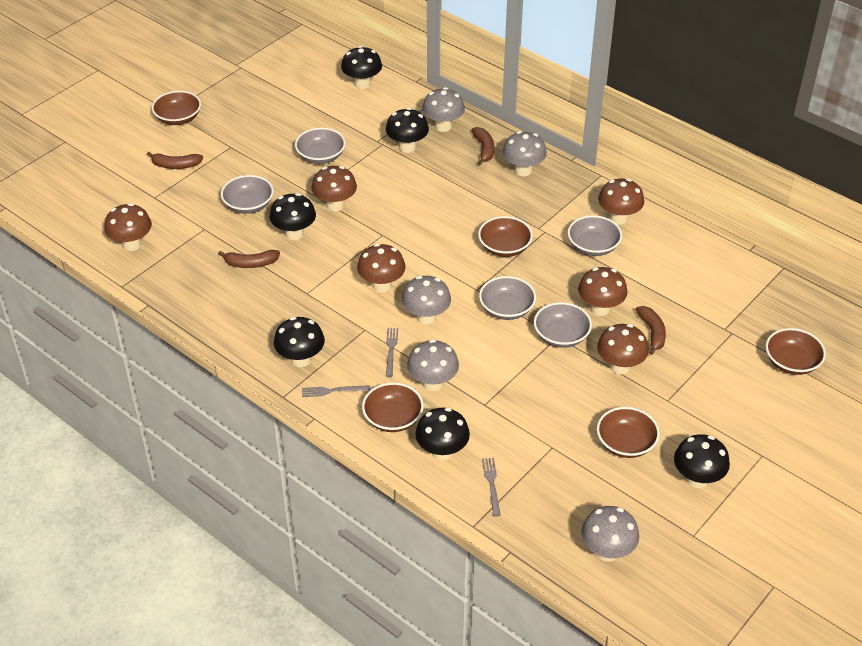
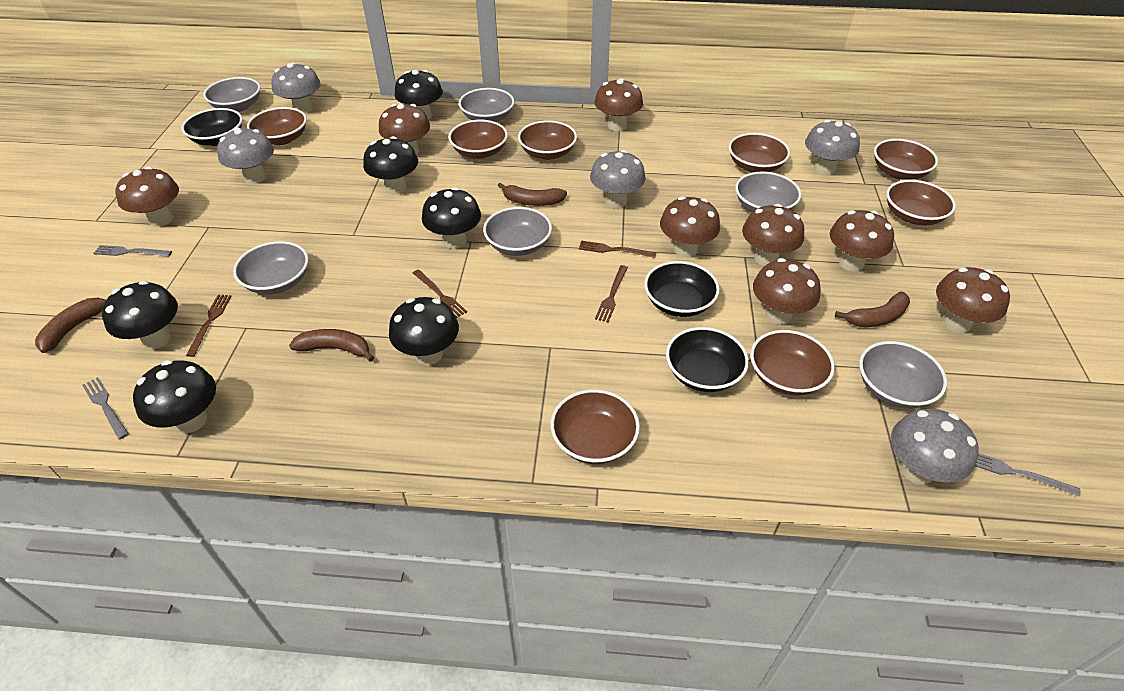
black bowl: 0 -> 3
brown bowl: 5 -> 8
brown fork: 0 -> 4
brown mushroom: 6 -> 8
grey bowl: 5 -> 6

